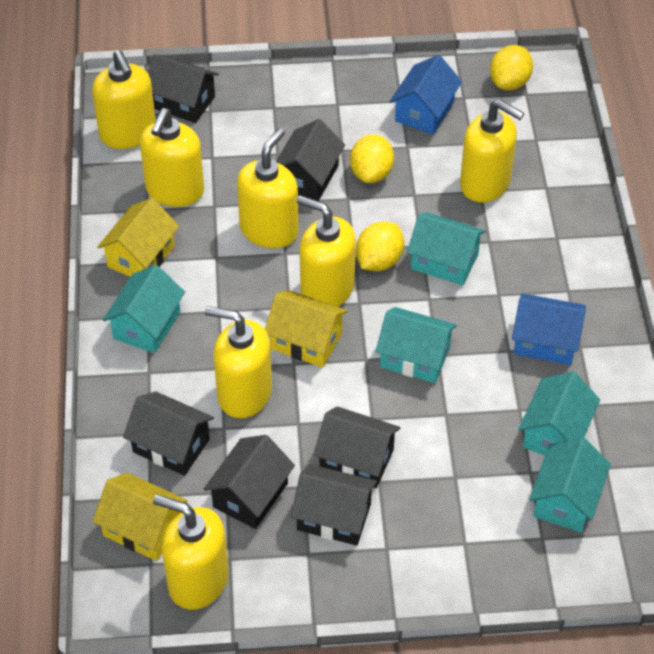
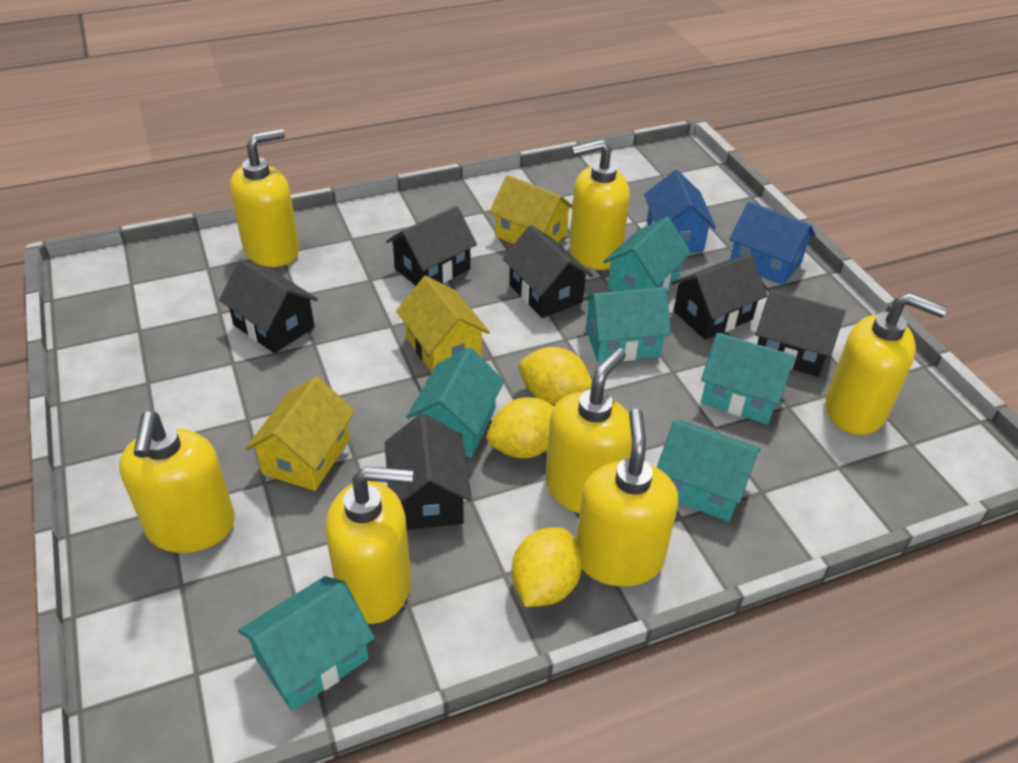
turquoise house: 5 -> 6

